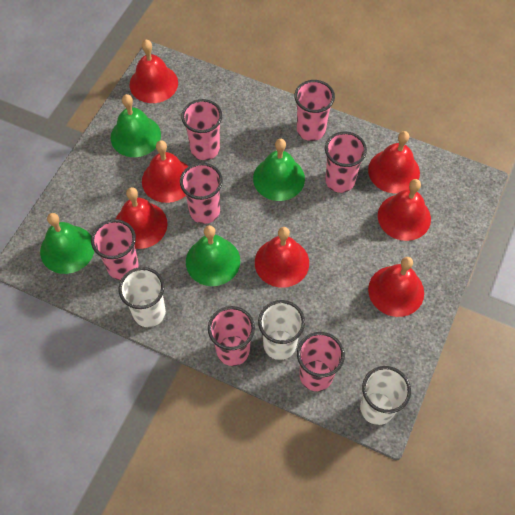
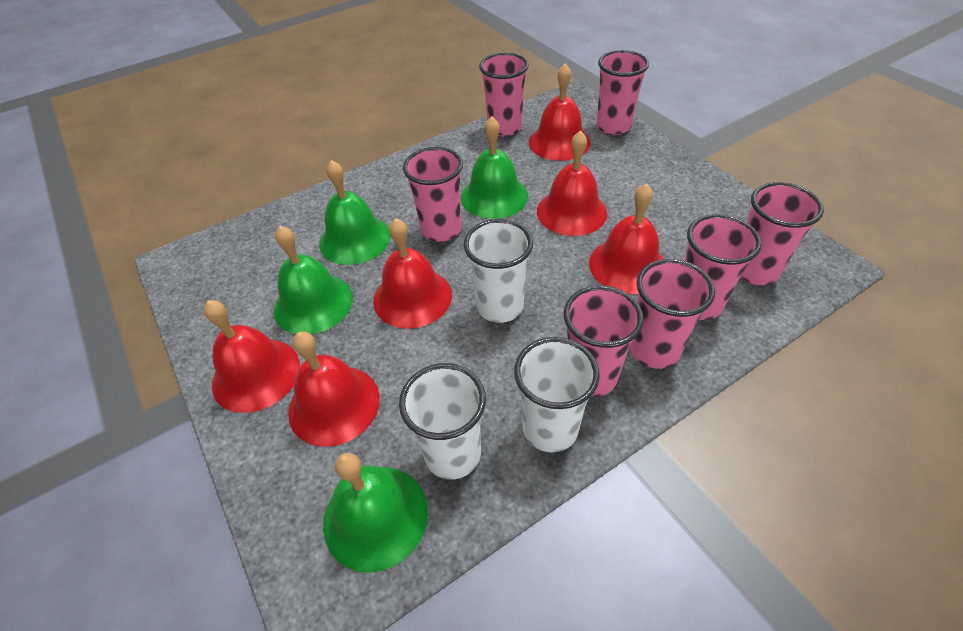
red bell: 7 -> 6

